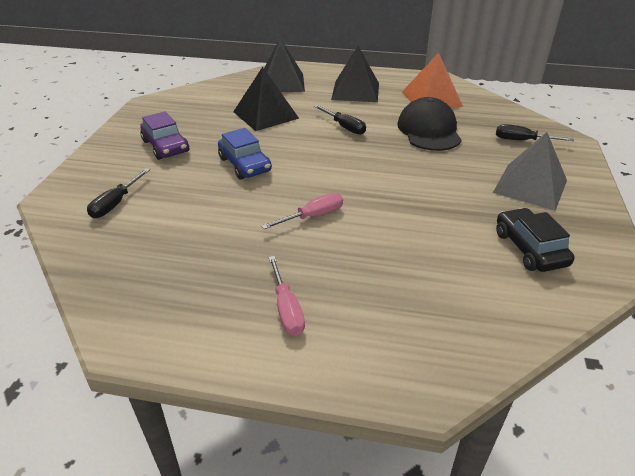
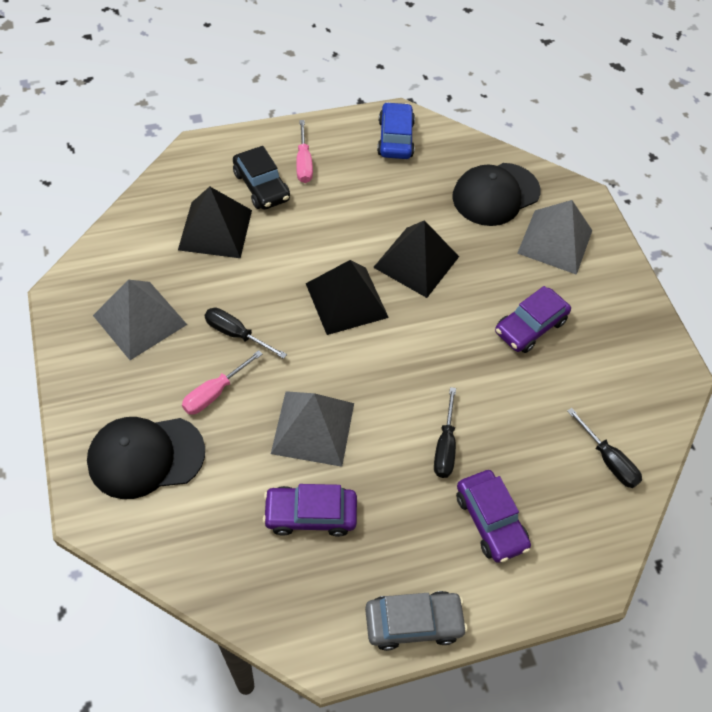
black cap: 1 -> 2
grey car: 0 -> 1
grey pyramid: 1 -> 3
orange pyramid: 1 -> 0
purple car: 1 -> 3

